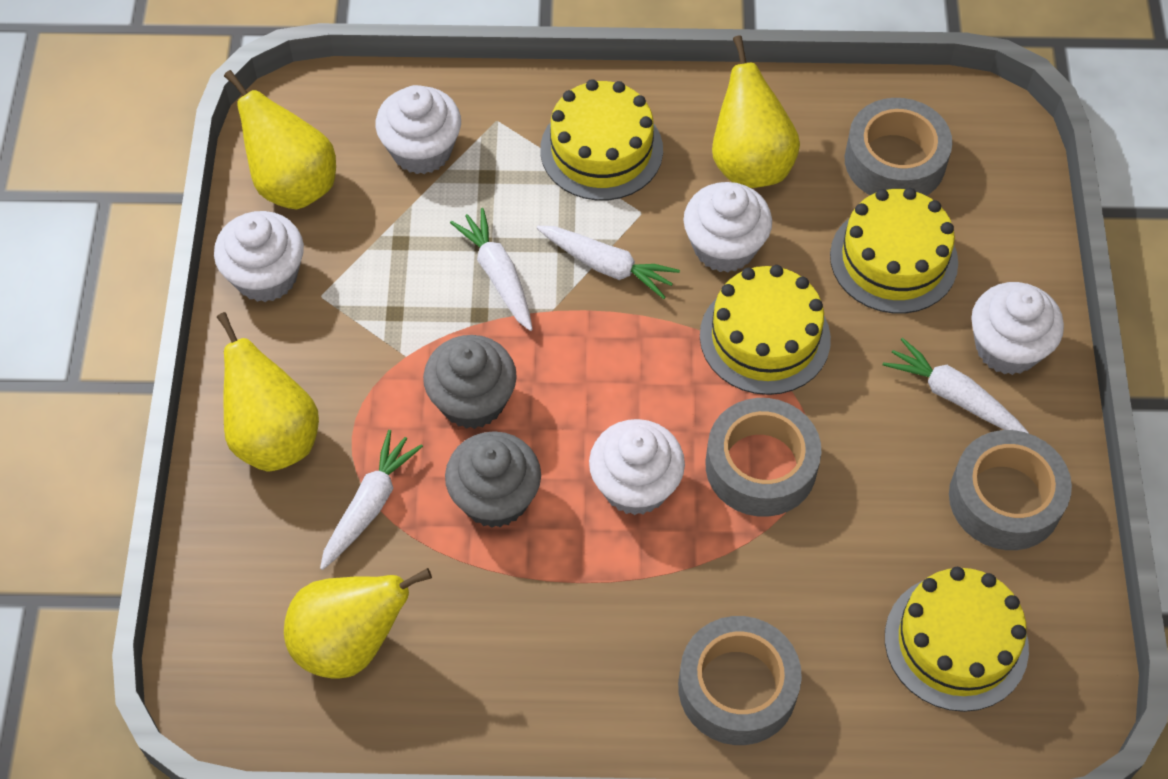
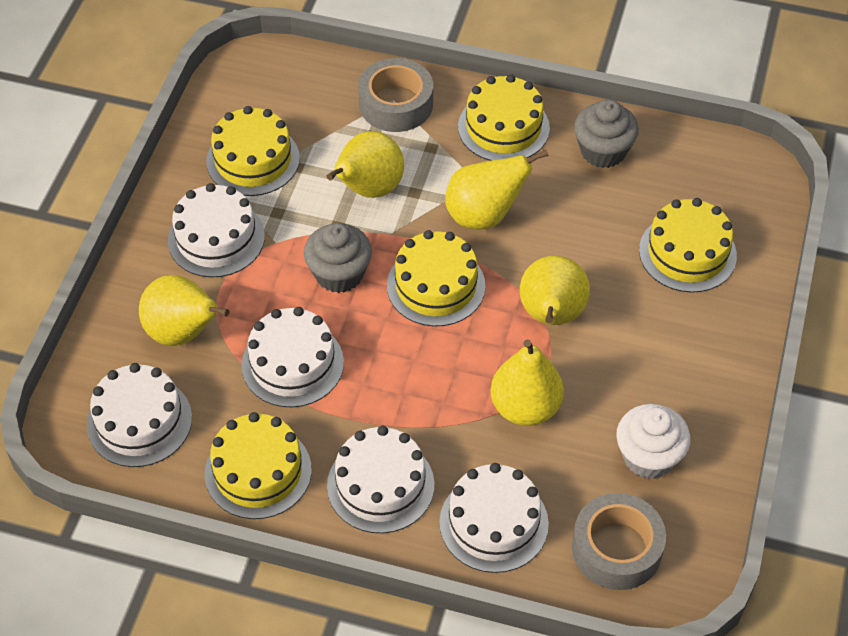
grey tape: 4 -> 2
white cake: 0 -> 5
white carrot: 4 -> 0
white cupcake: 5 -> 1
yellow cake: 4 -> 5
yellow pear: 4 -> 5

